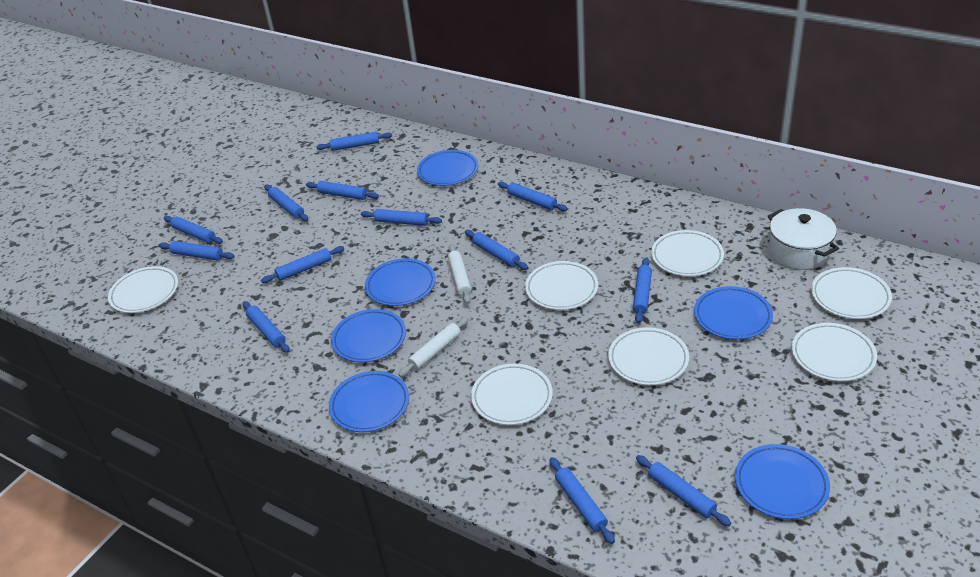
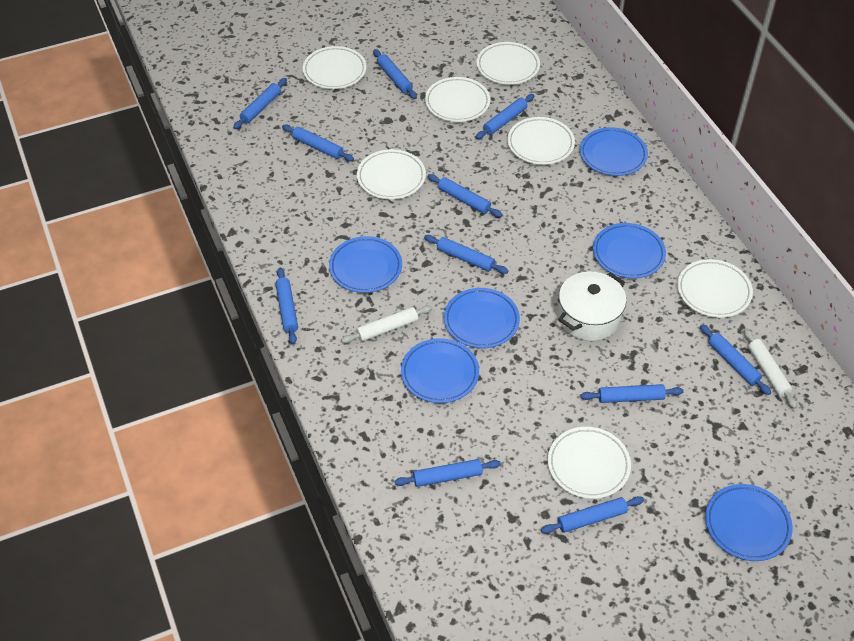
blue rolling pin: 13 -> 11

